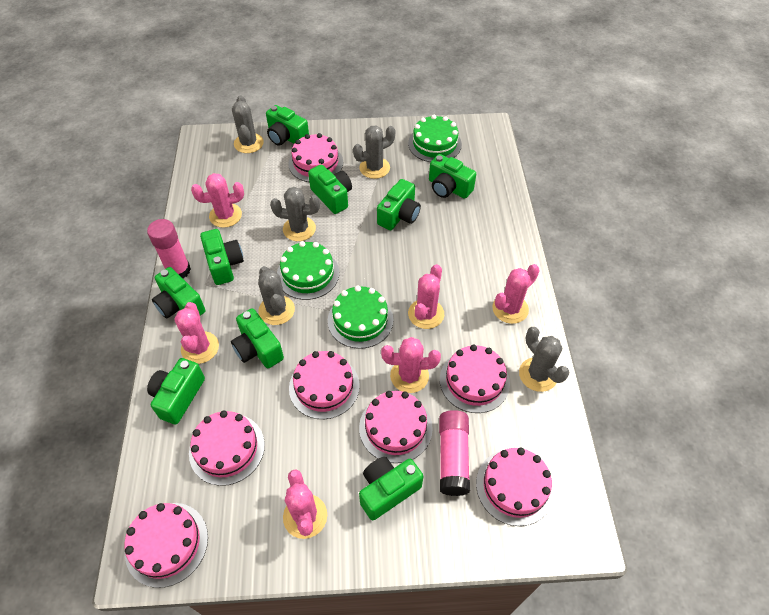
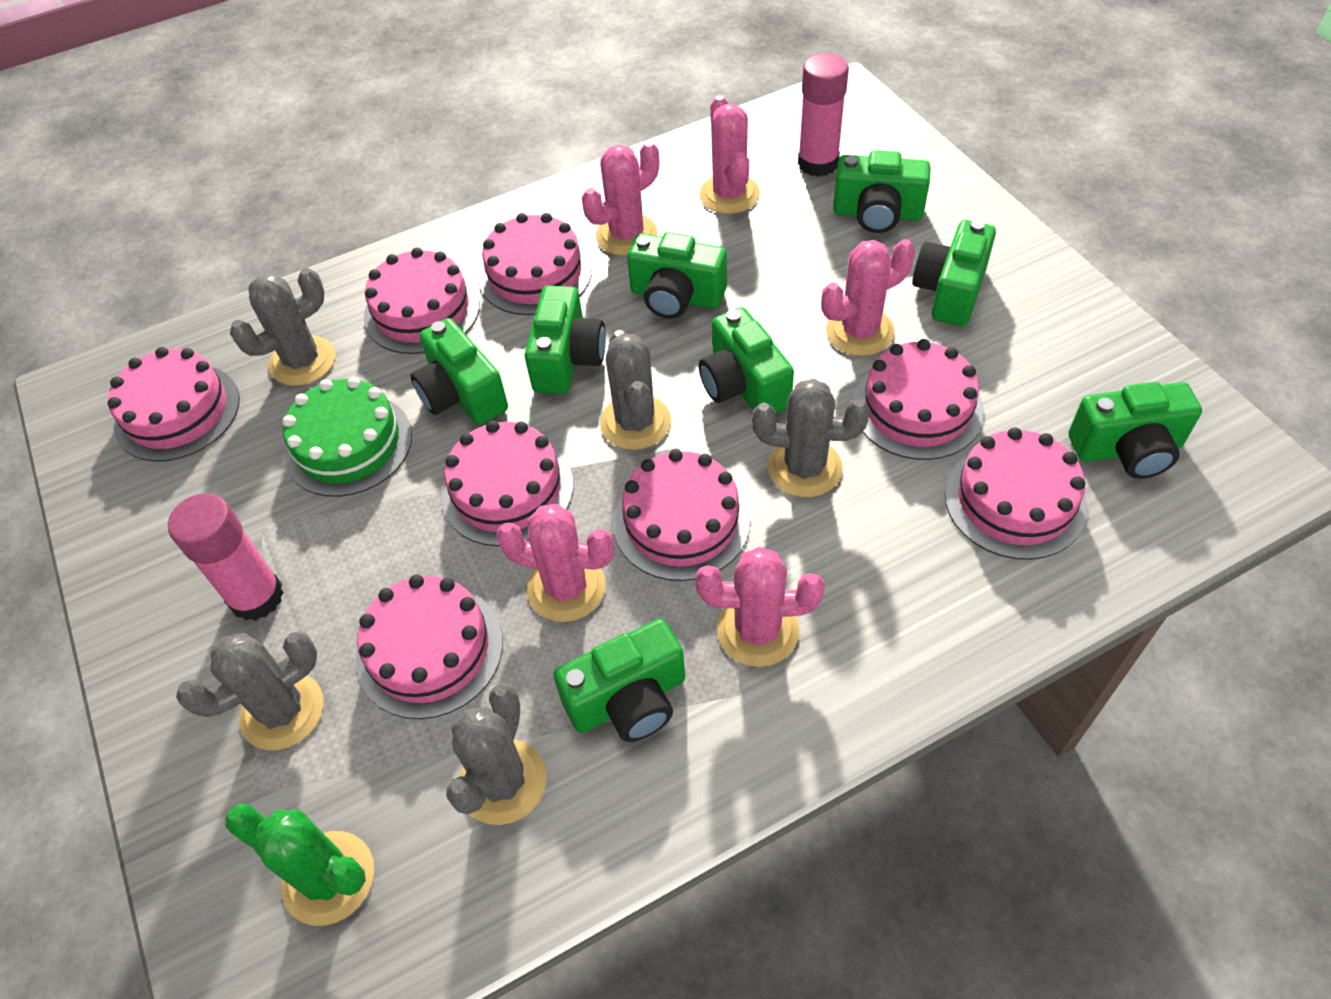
green cactus: 0 -> 1
green cake: 3 -> 1
green camera: 9 -> 8
pink cactus: 6 -> 5
pink cake: 7 -> 8

